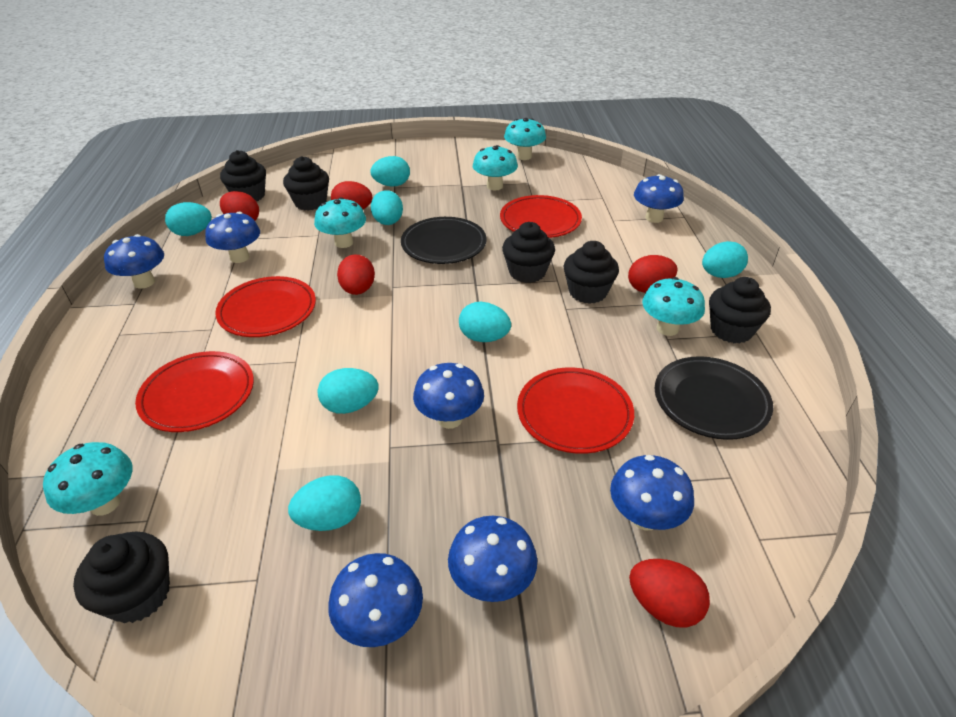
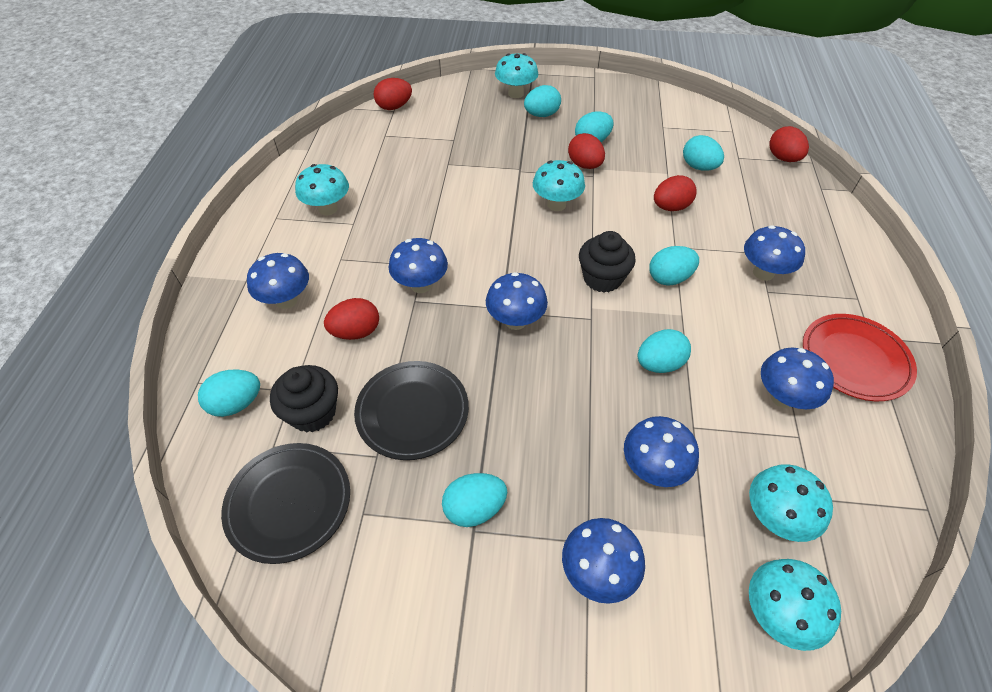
black cupcake: 6 -> 2
red plate: 4 -> 1

